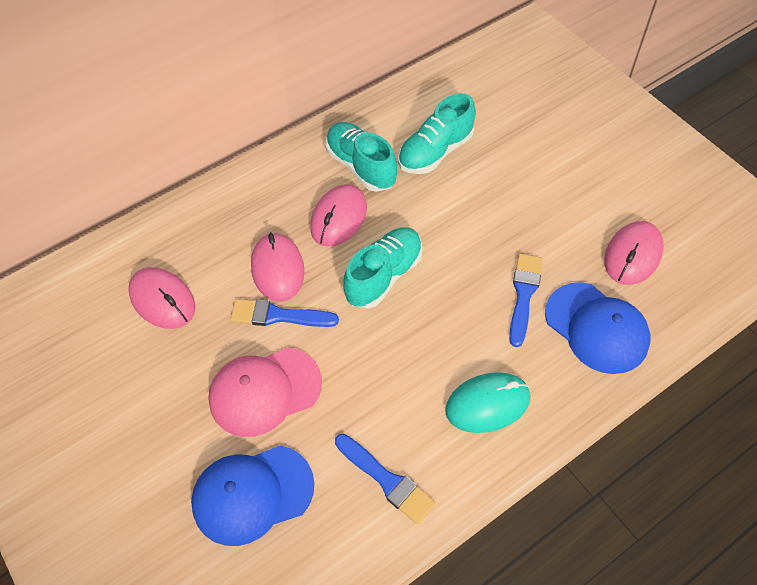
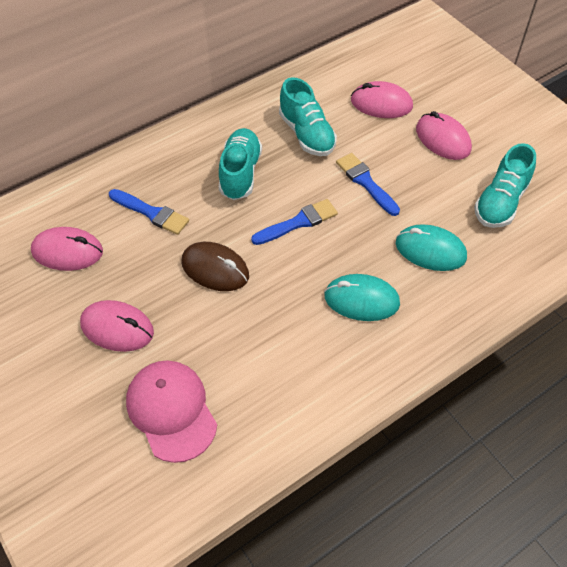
blue cap: 2 -> 0
brown mouse: 0 -> 1
turquoise mouse: 1 -> 2

